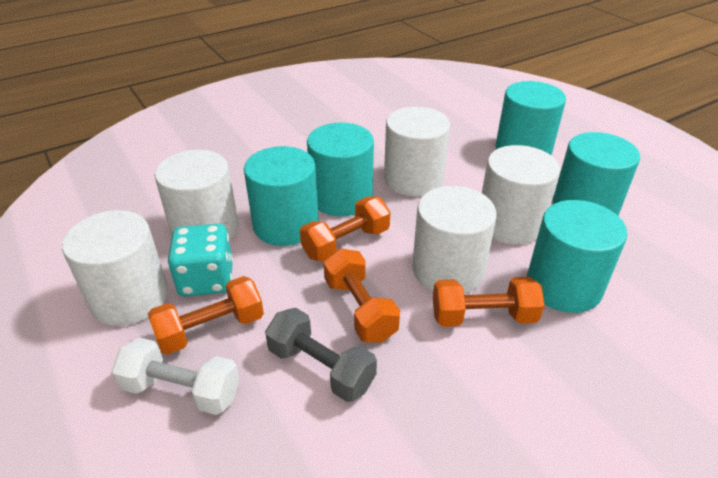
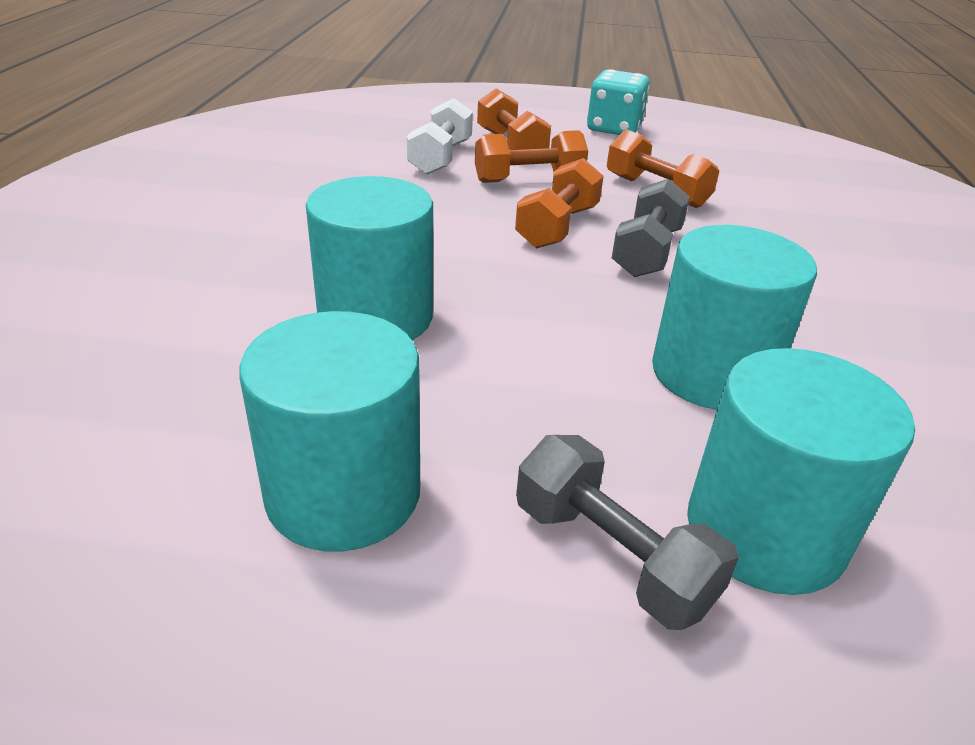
grey dumbbell: 1 -> 2
turquoise cylinder: 5 -> 4
white cylinder: 5 -> 0

